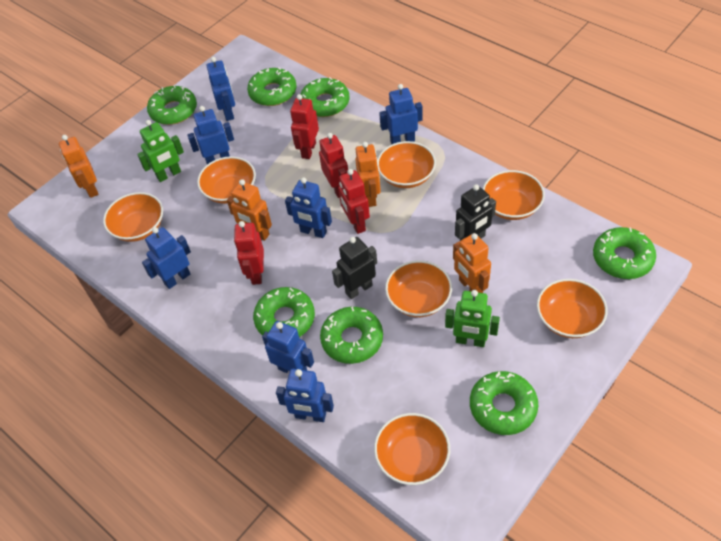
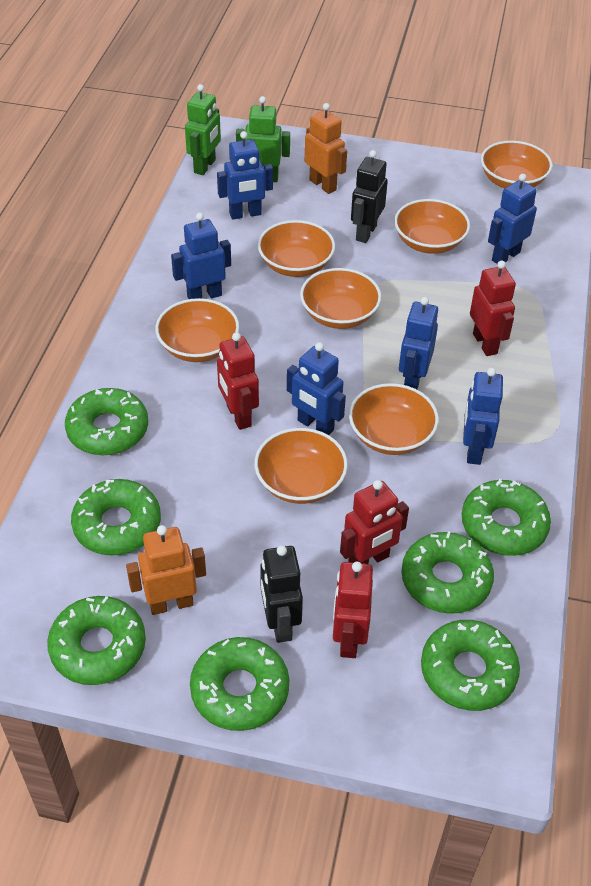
blue robot: 7 -> 6
orange robot: 4 -> 2

